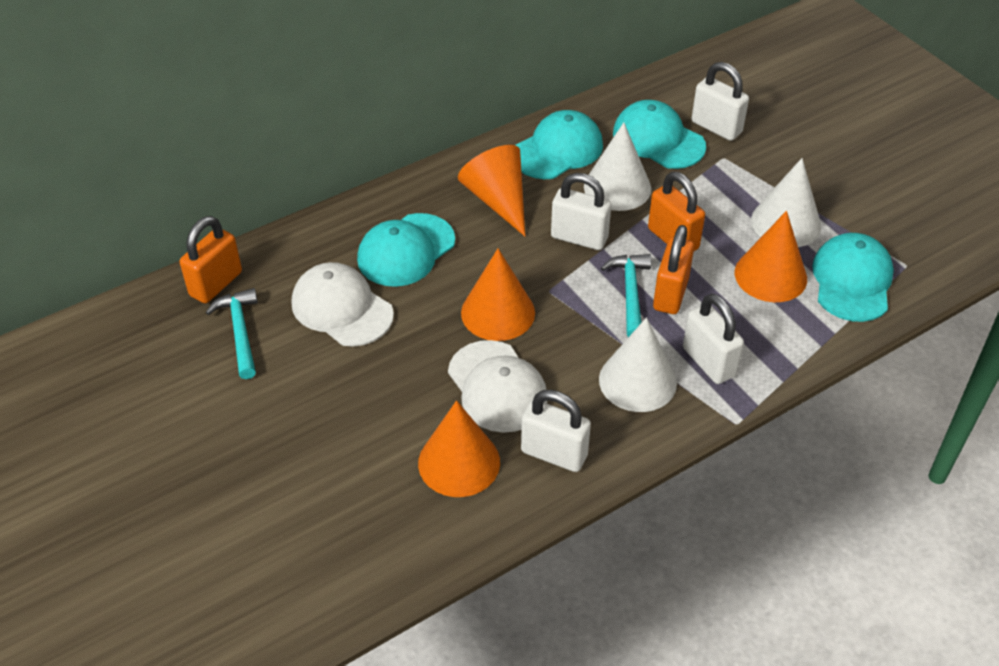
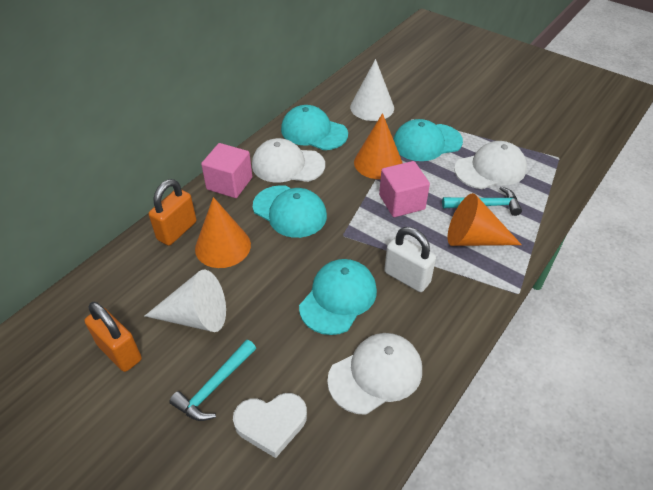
orange cone: 4 -> 3
orange padlock: 3 -> 2
pink cube: 0 -> 2
white cap: 2 -> 3
white cone: 3 -> 2
white heart: 0 -> 1
white padlock: 4 -> 1

